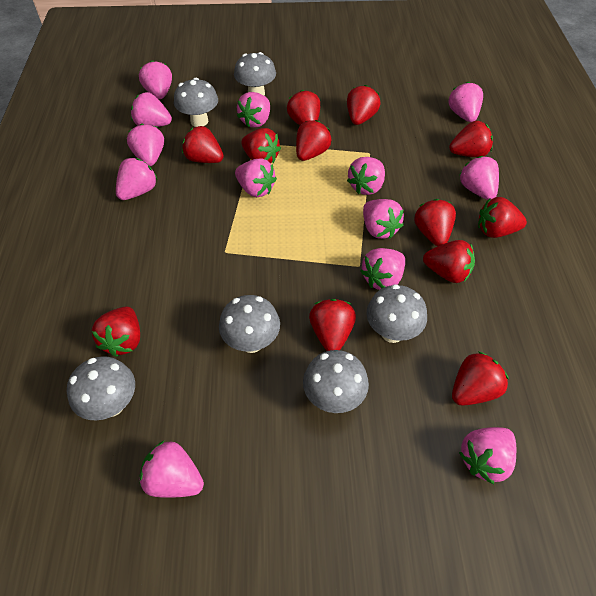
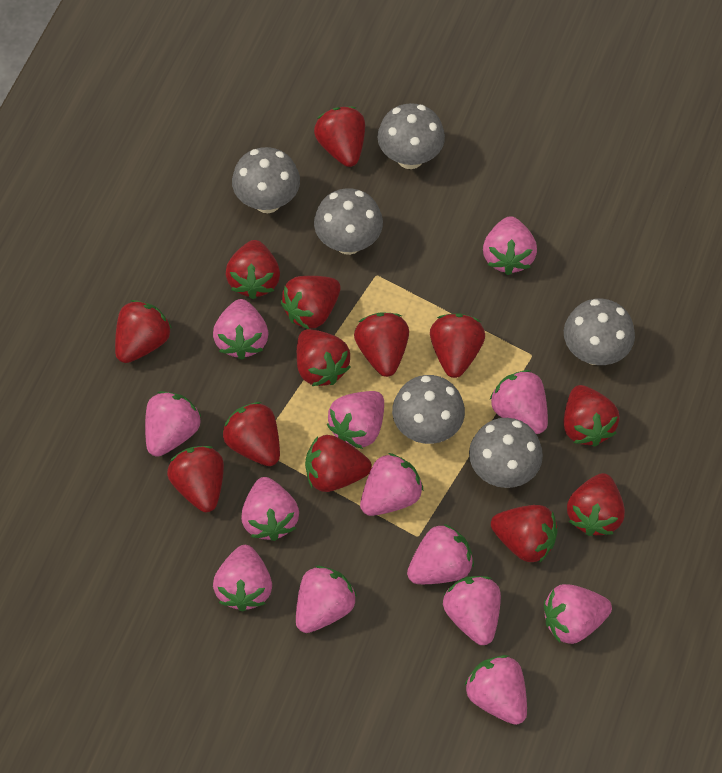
red strawberry: 12 -> 13

